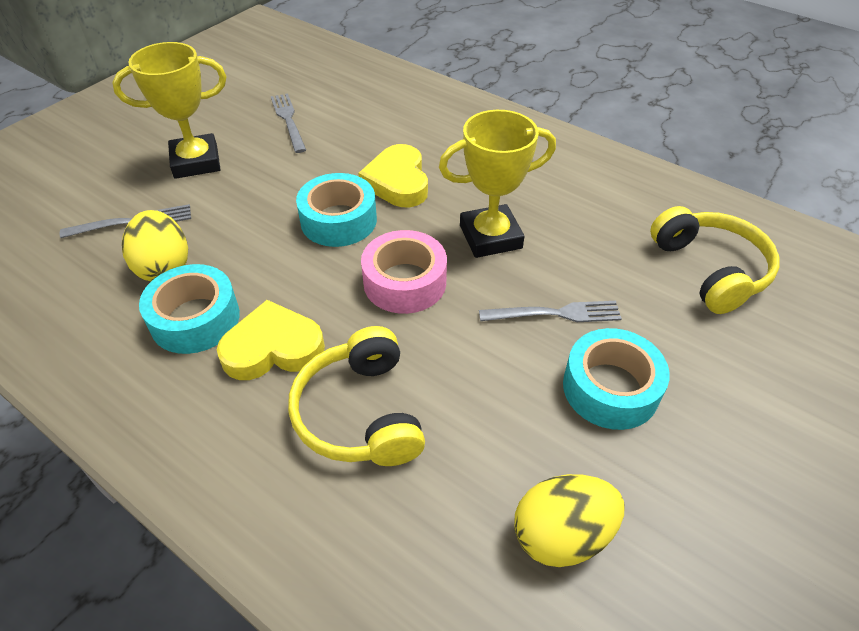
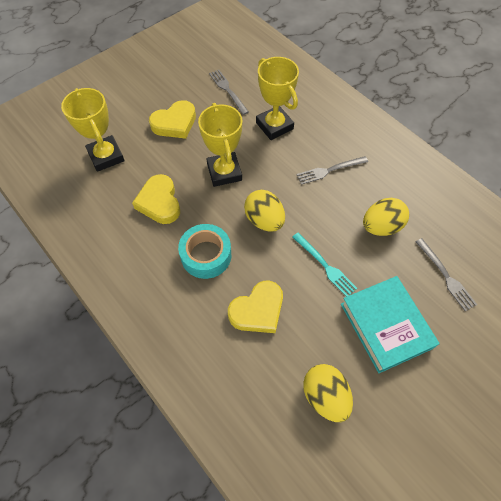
pink tape: 1 -> 0
turquoise book: 0 -> 1
turquoise fork: 0 -> 1
turquoise tape: 3 -> 1
yellow egg: 2 -> 3
yellow headphones: 2 -> 0
yellow heart: 2 -> 3
yellow trophy: 2 -> 3

